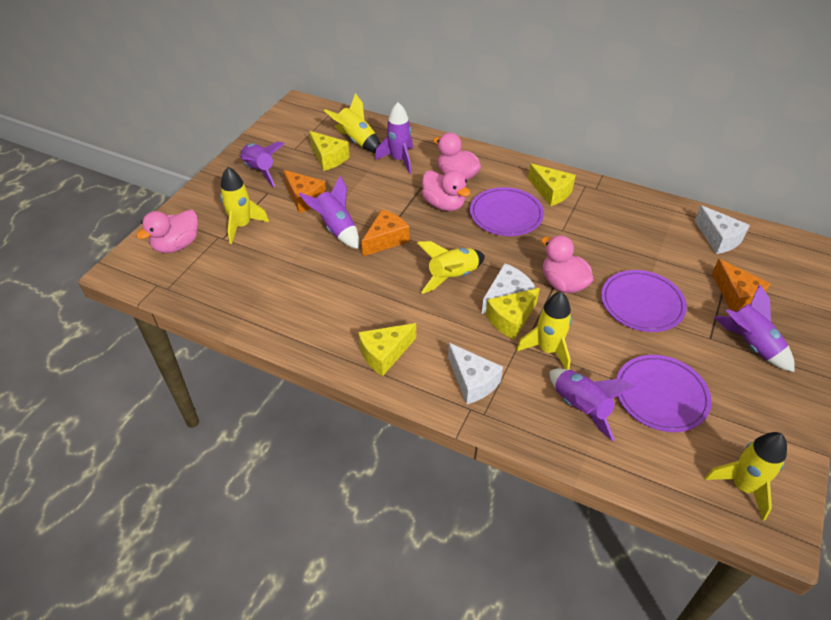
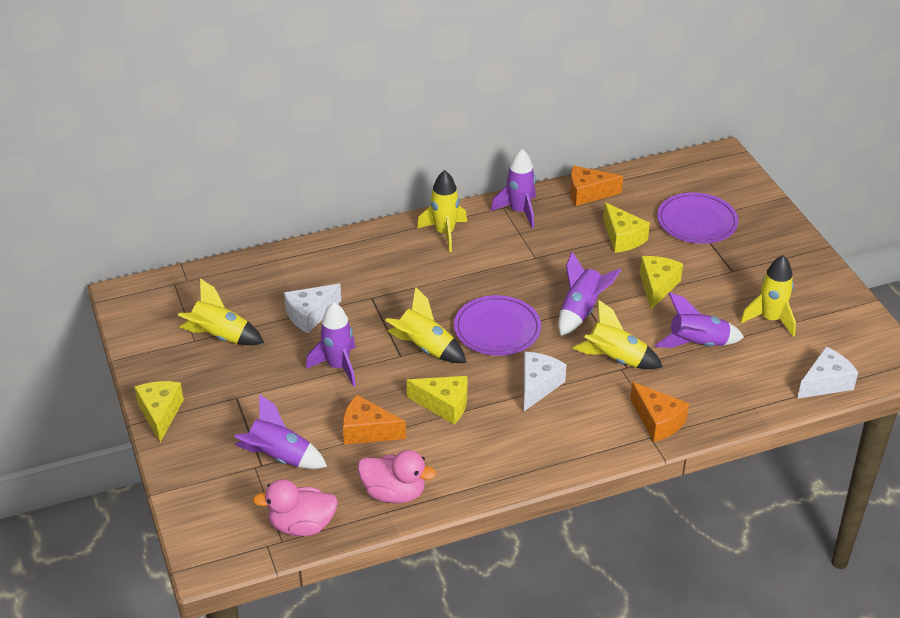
pink duck: 4 -> 2
purple plate: 3 -> 2

